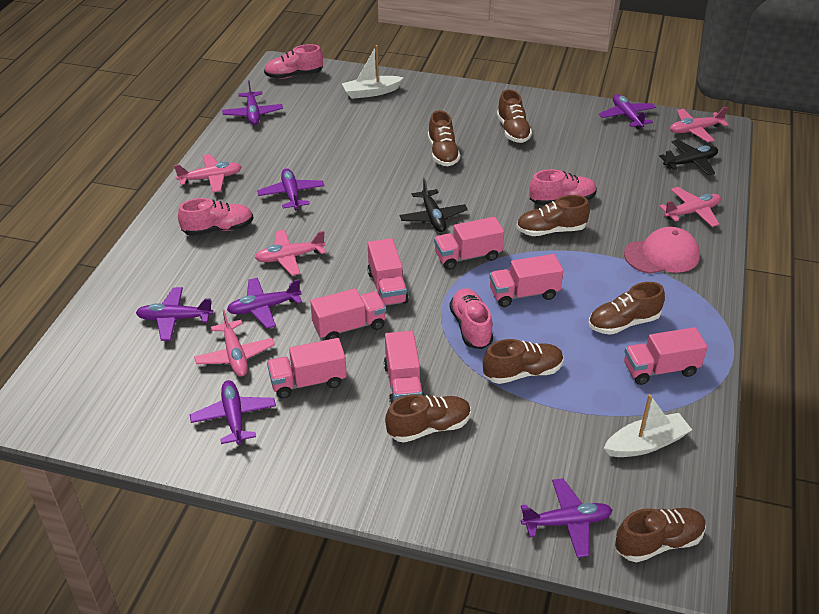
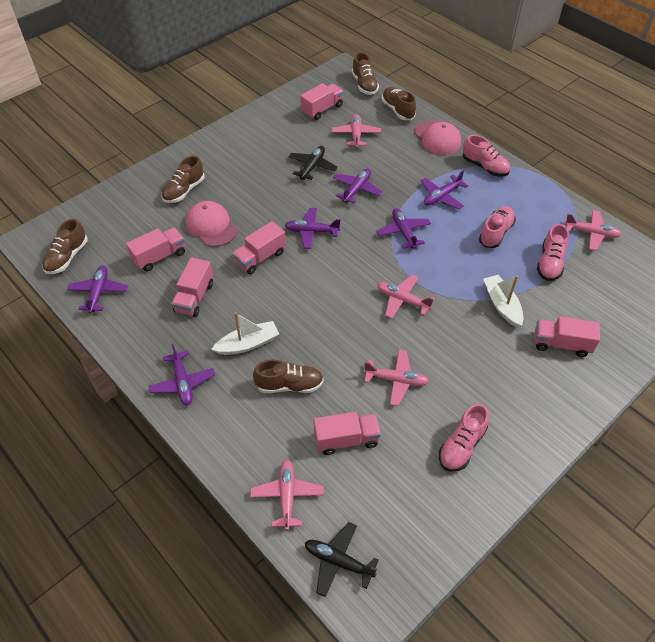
brown shoe: 7 -> 5
pink cap: 1 -> 2
pink truck: 7 -> 6
purple plane: 7 -> 6

